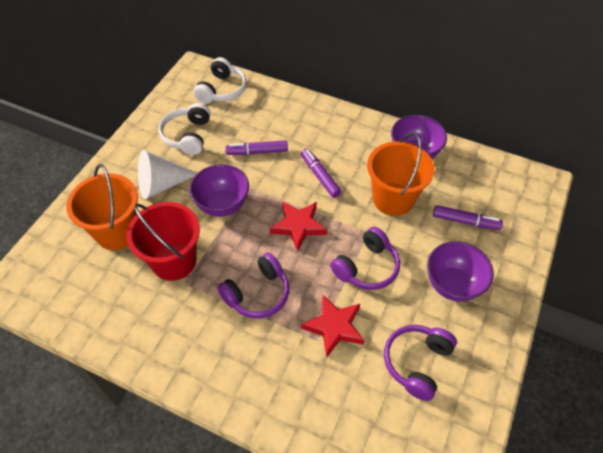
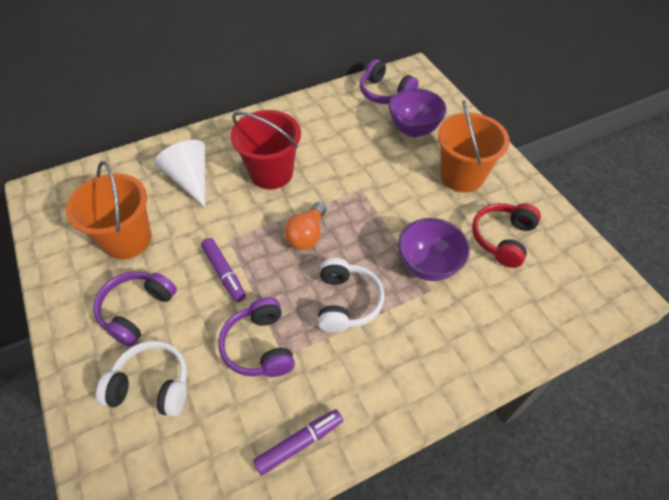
orange light bulb: 0 -> 1
purple bowl: 3 -> 2
purple marker: 3 -> 2
red headphones: 0 -> 1
red star: 2 -> 0

